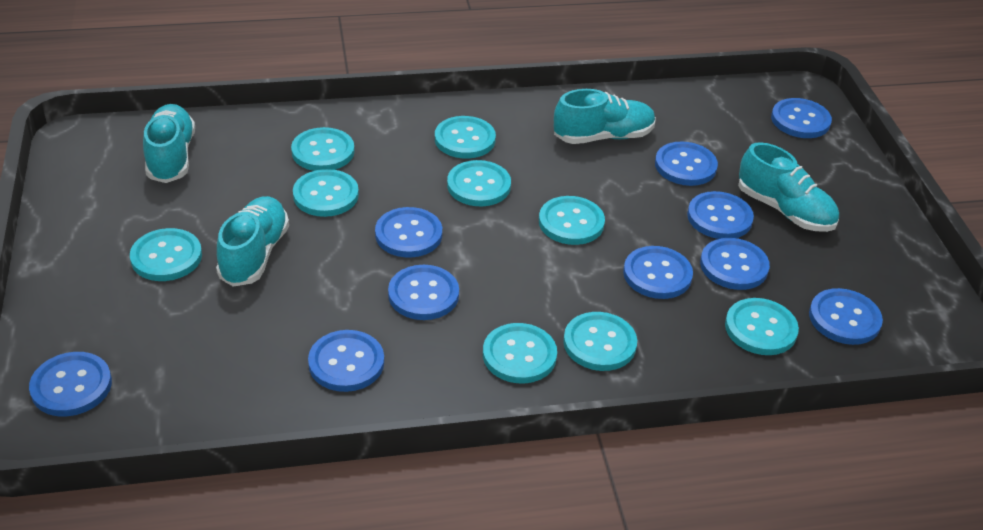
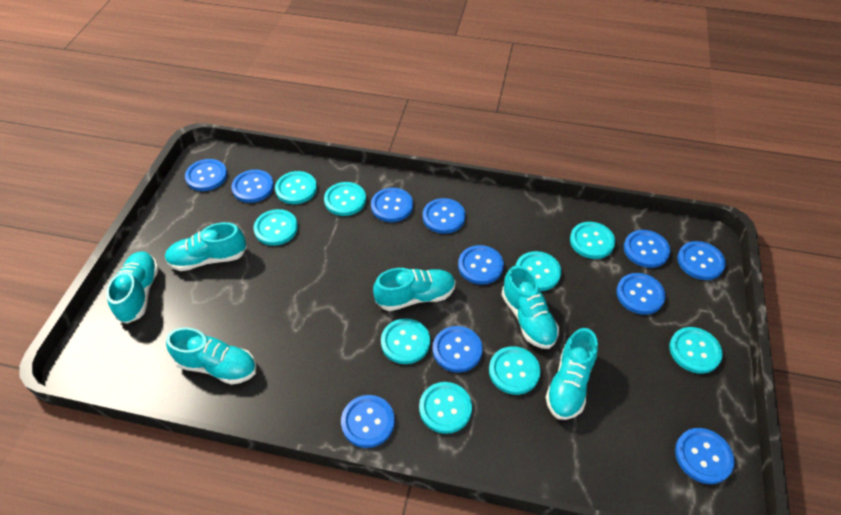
blue button: 10 -> 11
turquoise shoe: 4 -> 6

